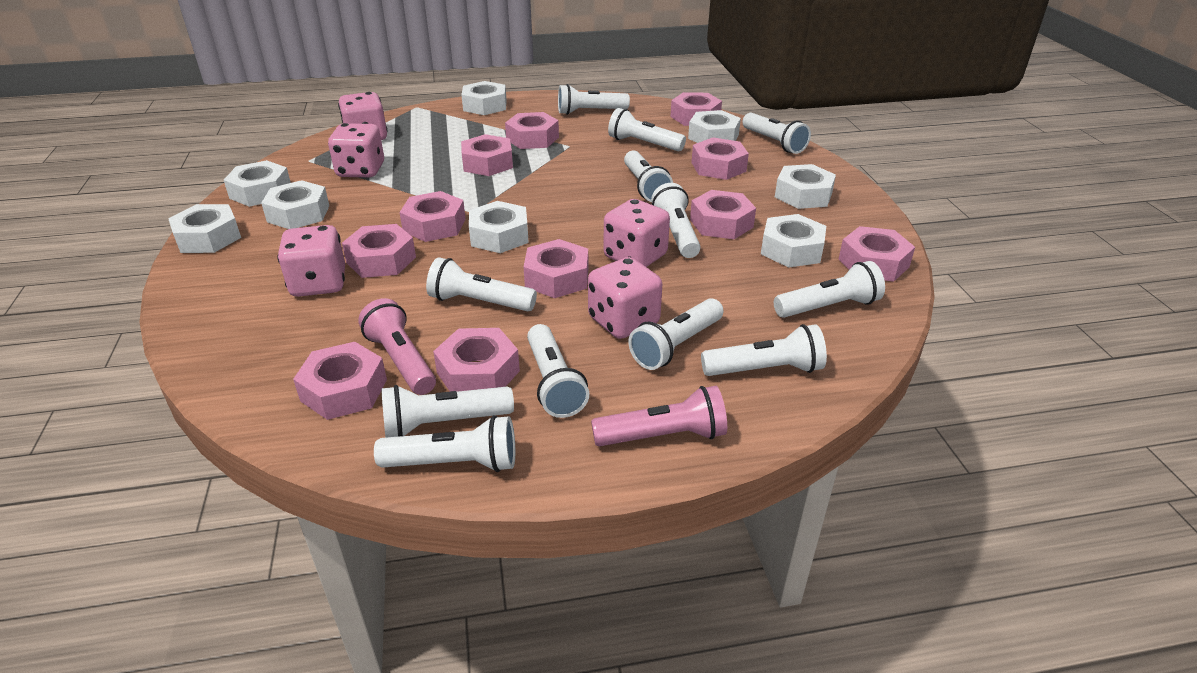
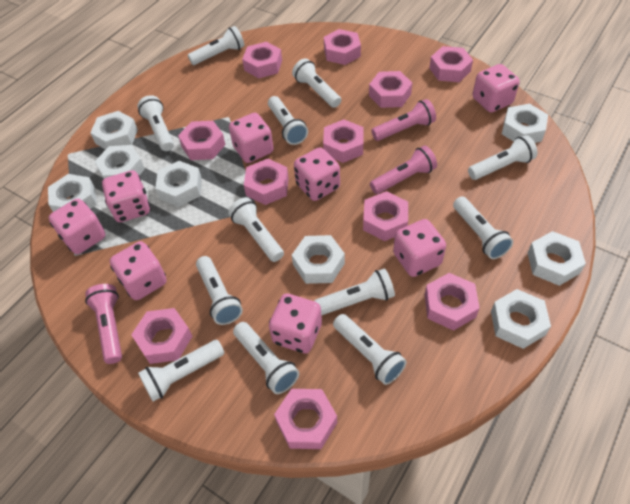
pink dice: 5 -> 8
pink flashlight: 2 -> 3

